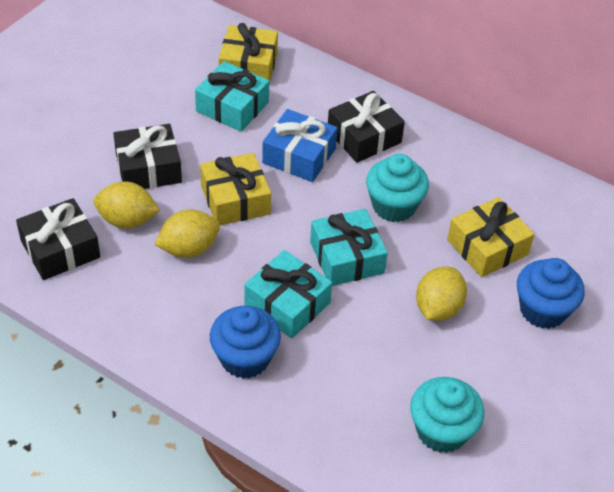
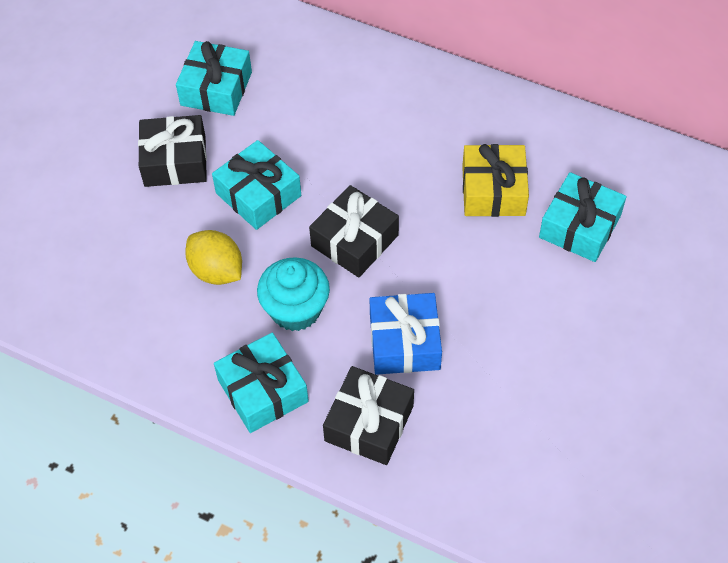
blue cupcake: 2 -> 0
turquoise cupcake: 2 -> 1
turquoise gift: 3 -> 4
yellow gift: 3 -> 1
yellow lemon: 3 -> 1

